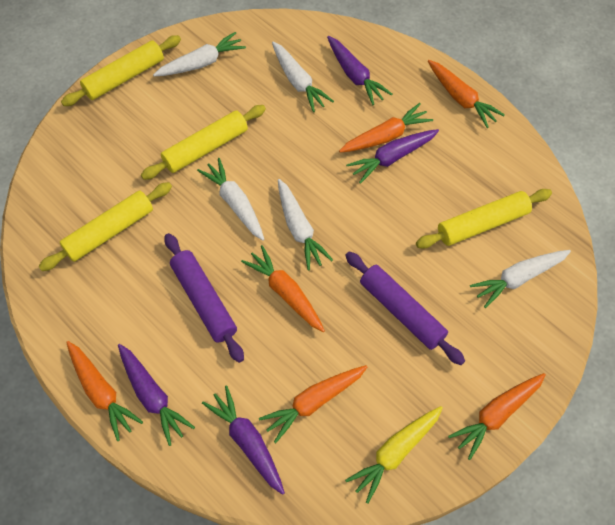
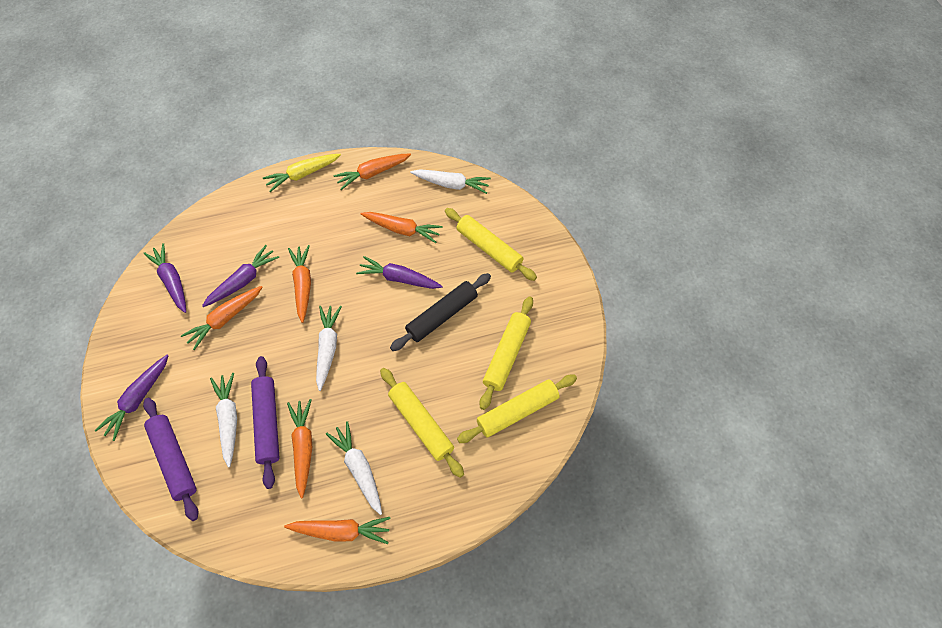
black rolling pin: 0 -> 1
white carrot: 5 -> 4

